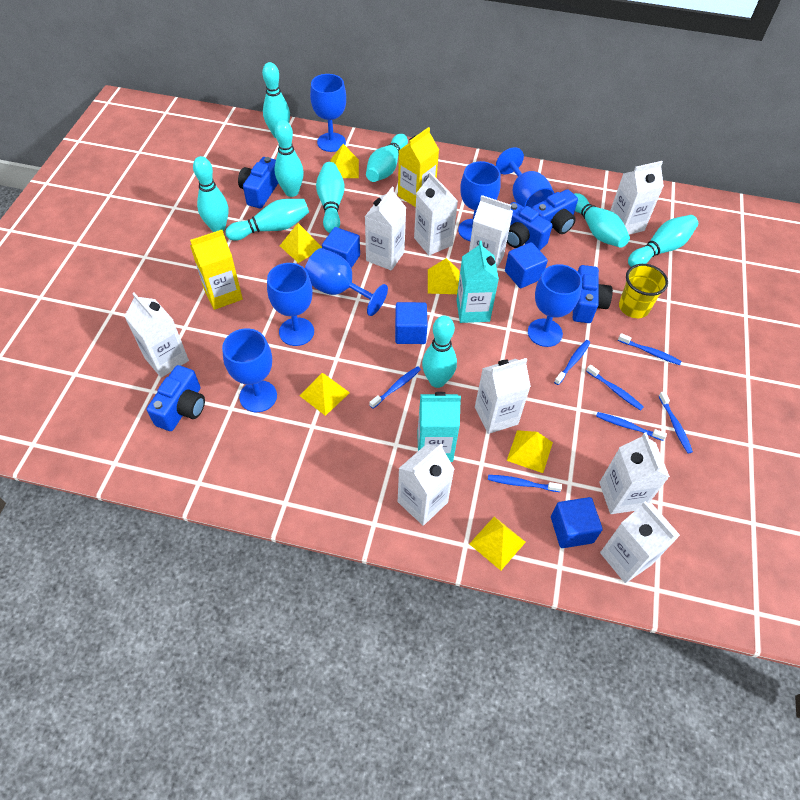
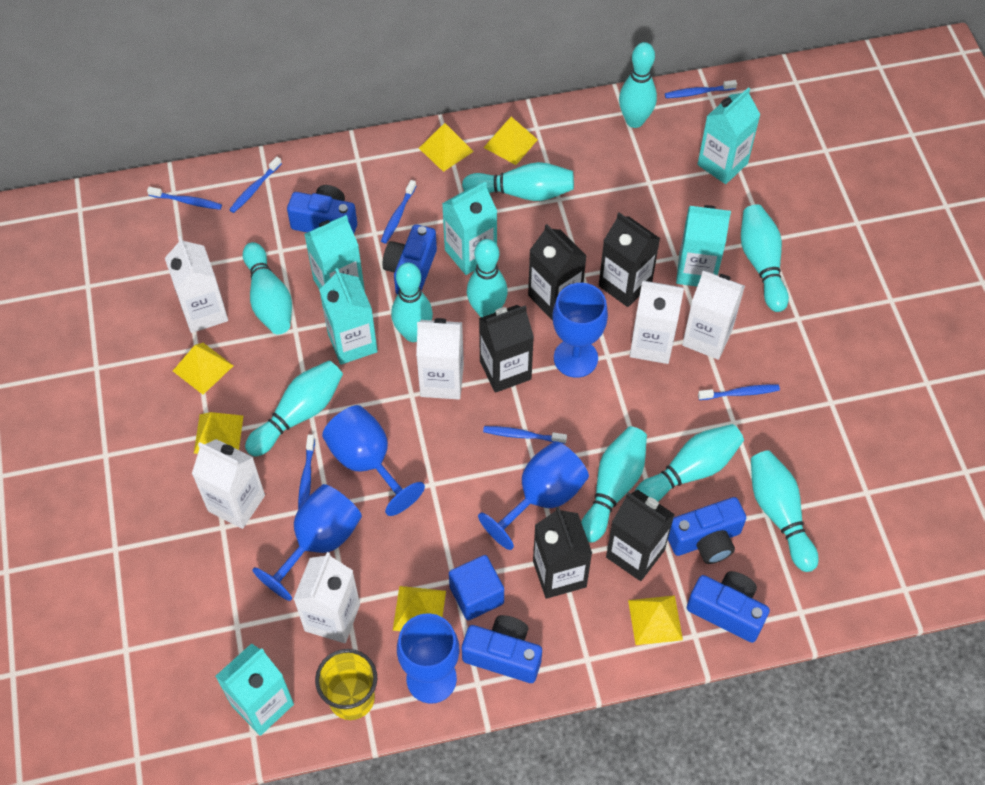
black carton: 0 -> 5
blue cube: 4 -> 1
blue goblet: 7 -> 5
turquoise bowling pin: 9 -> 10
turquoise carton: 2 -> 6
white carton: 9 -> 6
yellow carton: 2 -> 0

